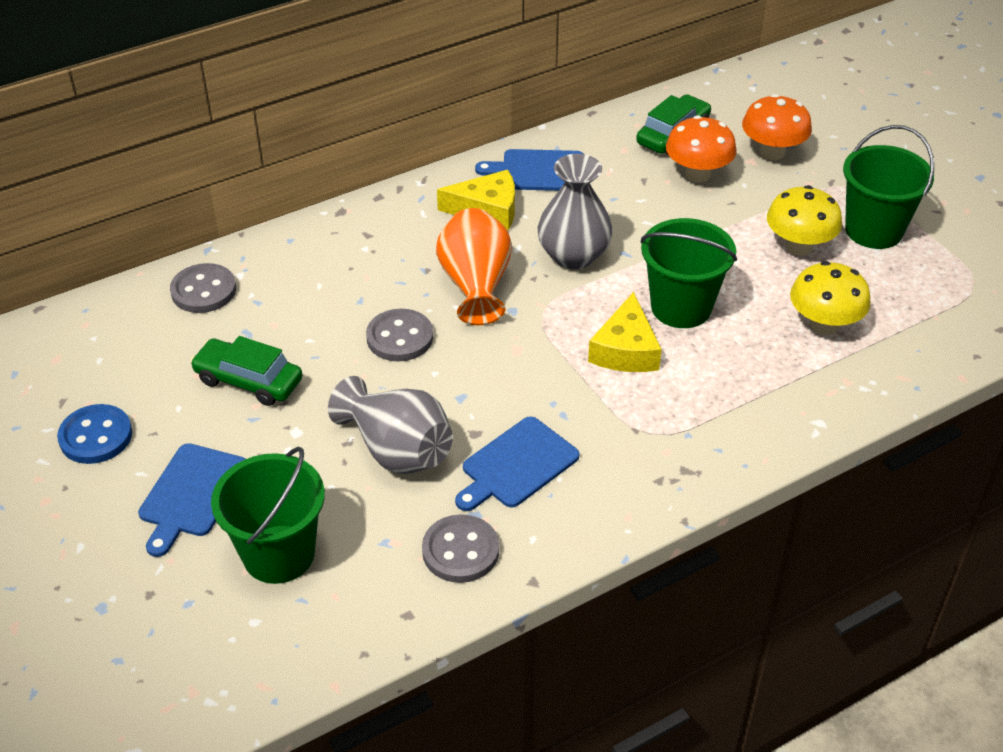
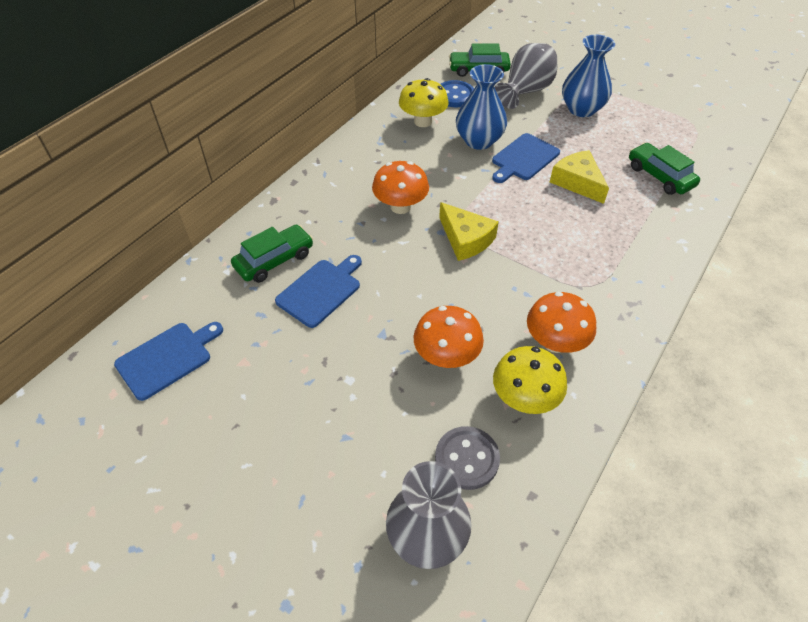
blue vase: 0 -> 2
green bucket: 3 -> 0
green car: 2 -> 3
grey button: 3 -> 1
orange mushroom: 2 -> 3
orange vase: 1 -> 0

